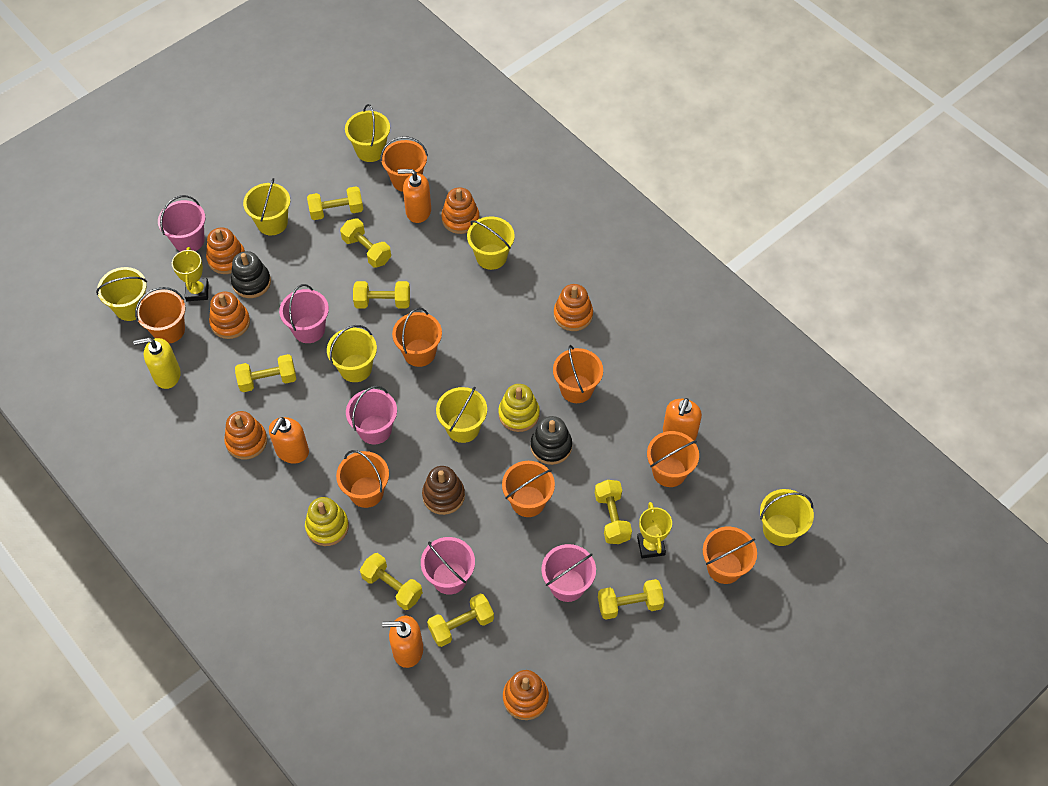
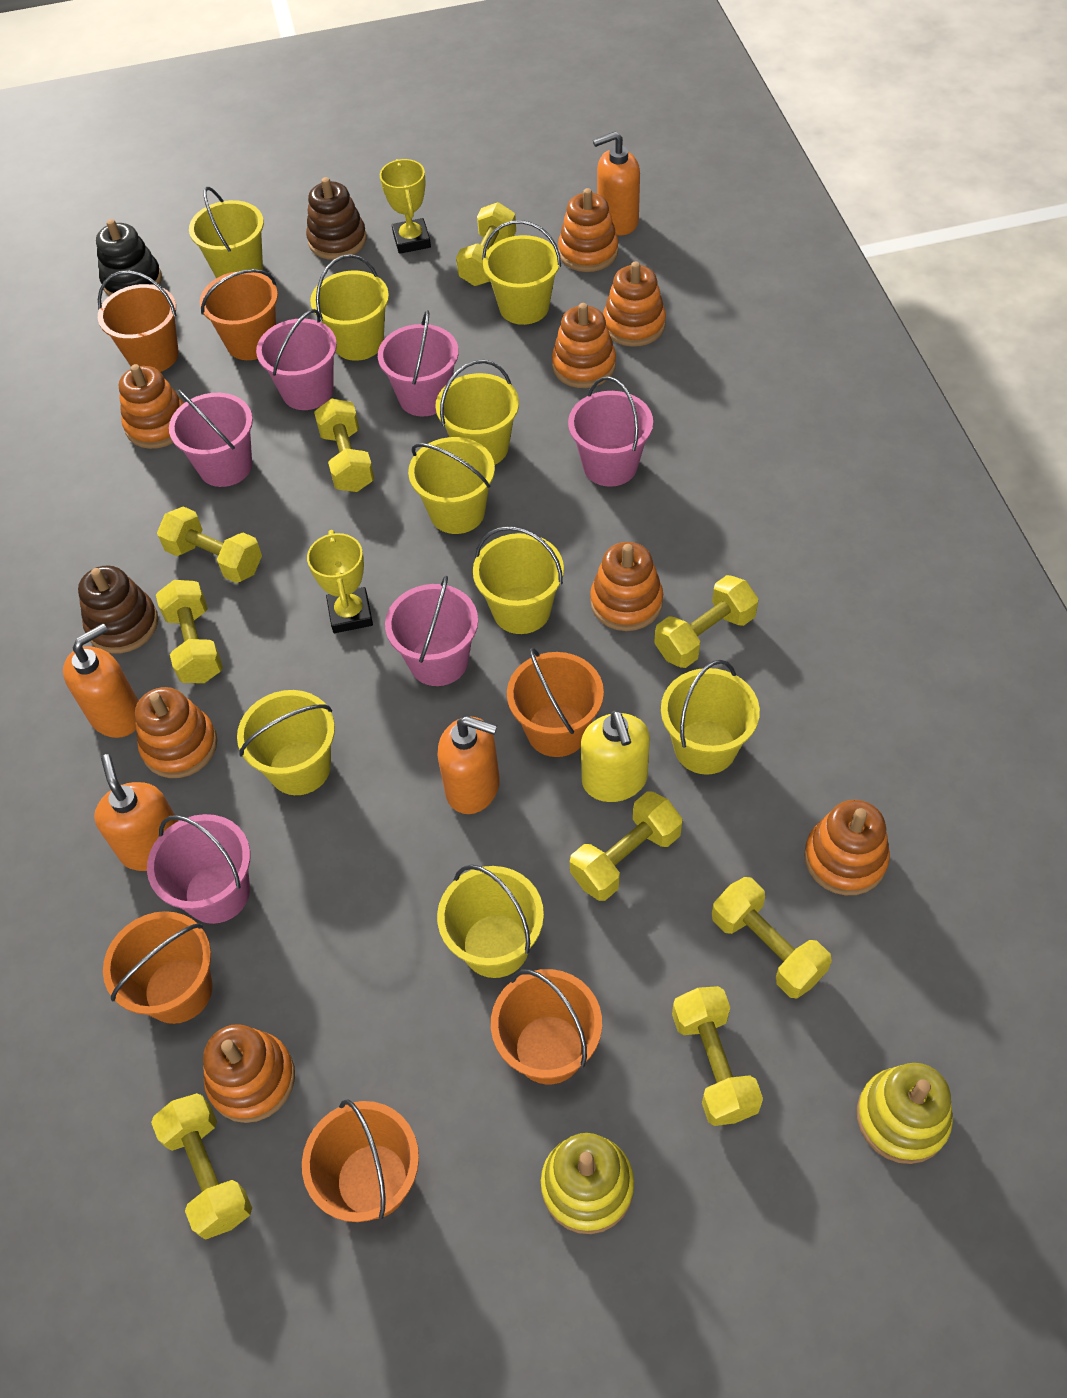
black stacking toy: 2 -> 1
brown stacking toy: 1 -> 2
orange bucket: 8 -> 6
orange stacking toy: 6 -> 8
pink bucket: 5 -> 6
yellow bucket: 7 -> 9
yellow dumbbell: 8 -> 9

